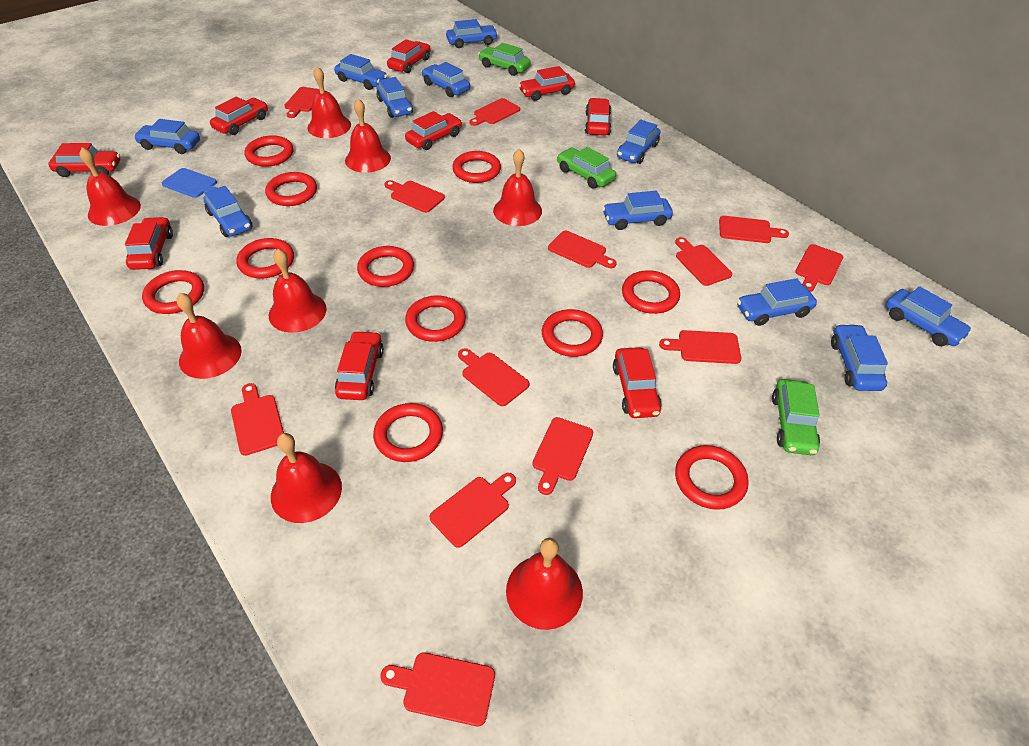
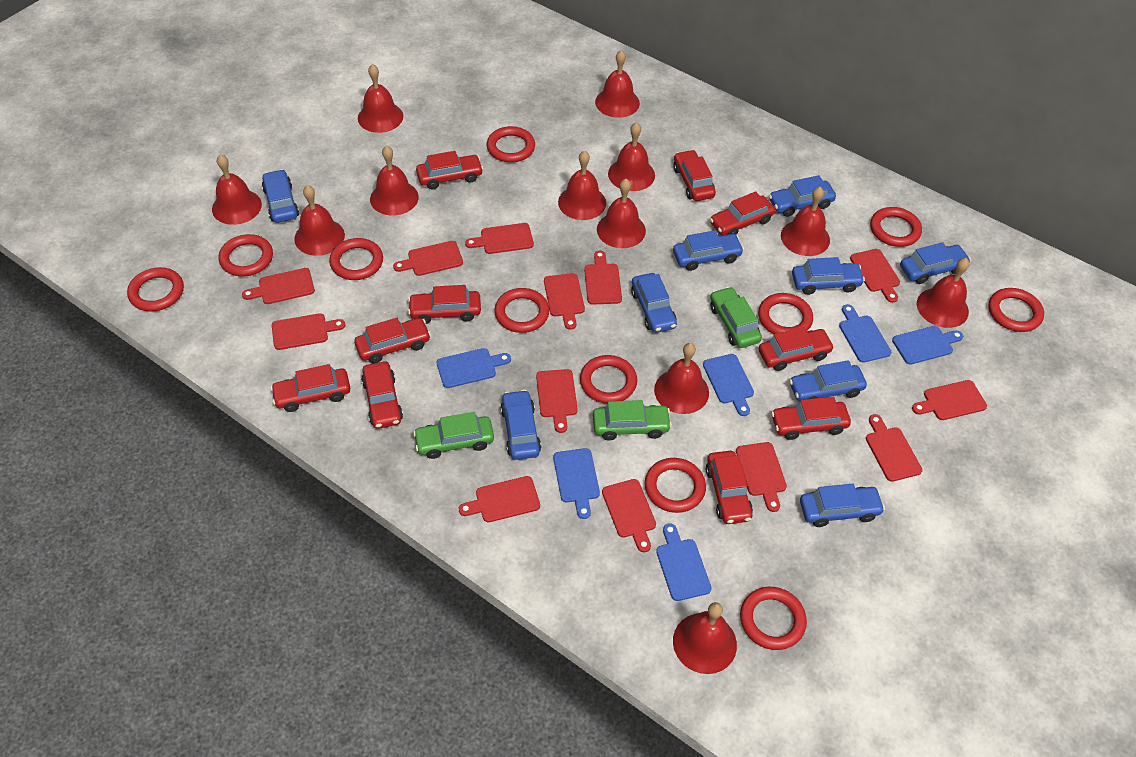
blue car: 11 -> 9
blue cutting board: 1 -> 6
red bell: 8 -> 12
red car: 9 -> 10

